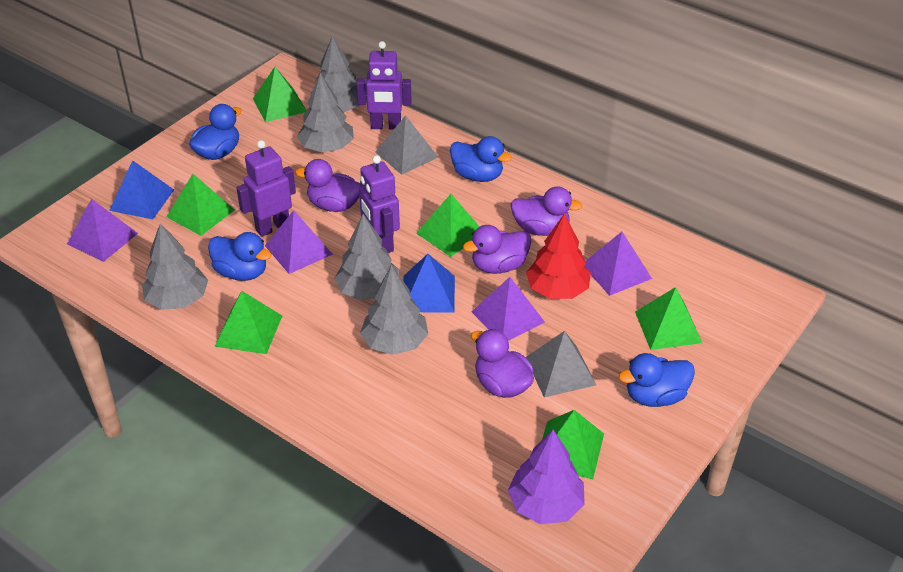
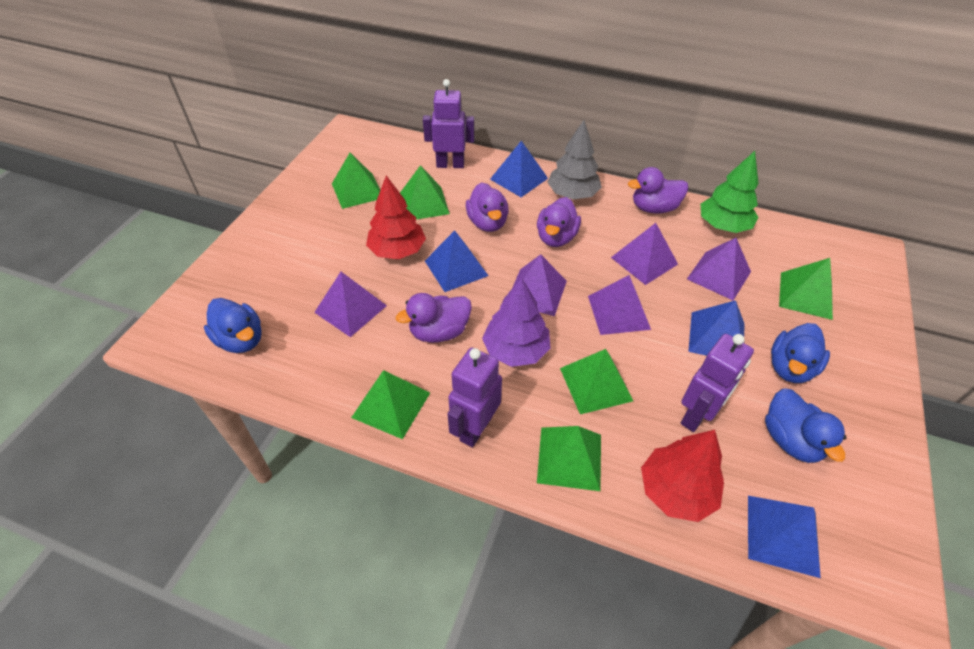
blue duck: 4 -> 3
blue pyramid: 2 -> 4
green tree: 0 -> 1
grey pyramid: 2 -> 0
grey tree: 5 -> 1
purple pyramid: 4 -> 5
red tree: 1 -> 2

